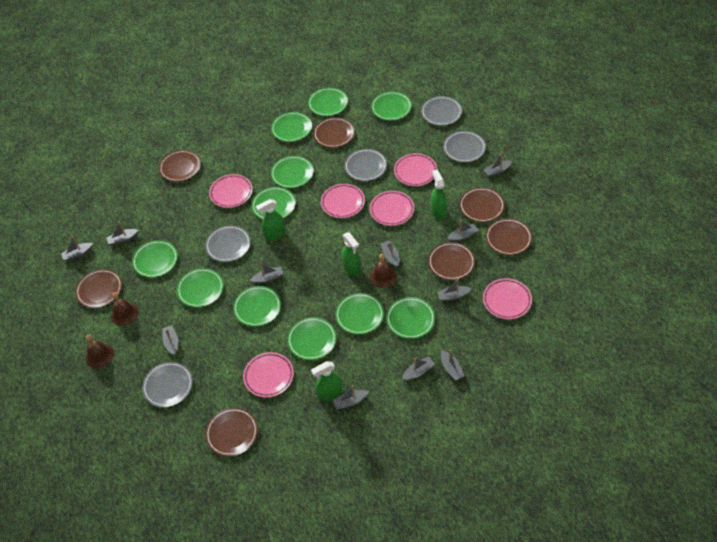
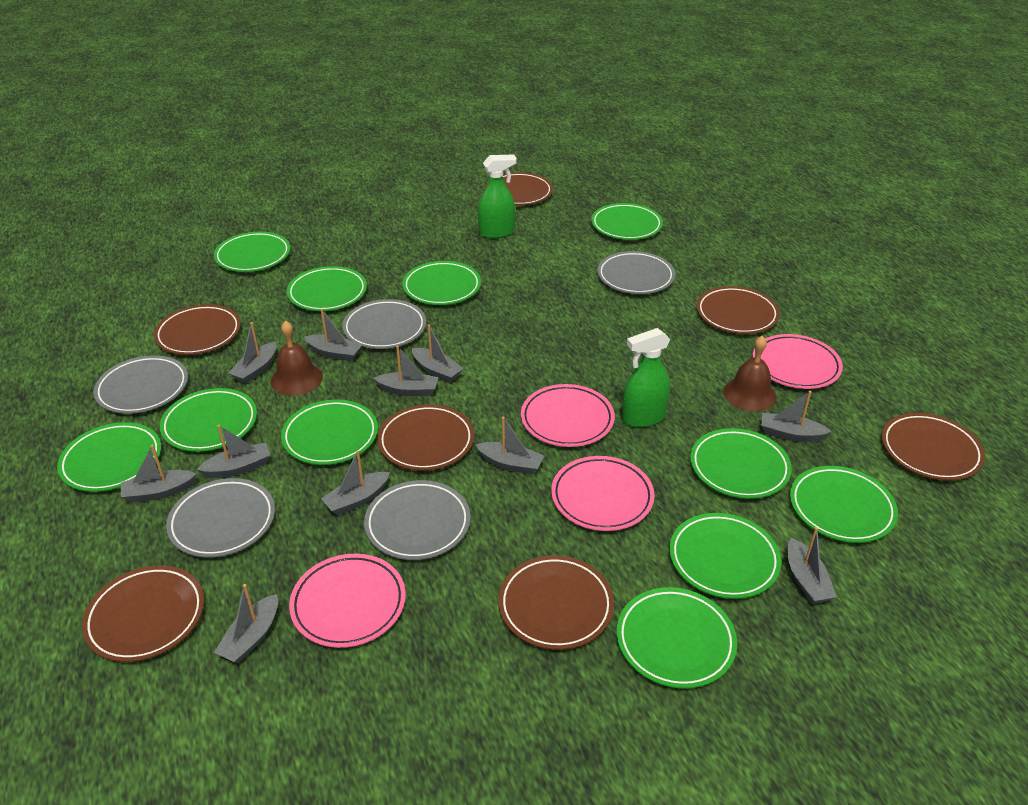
brown bell: 3 -> 2
green spray bottle: 4 -> 2
pink plate: 6 -> 4

